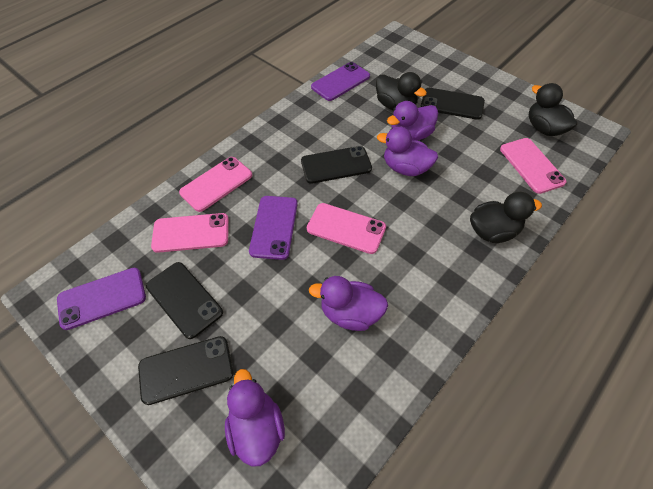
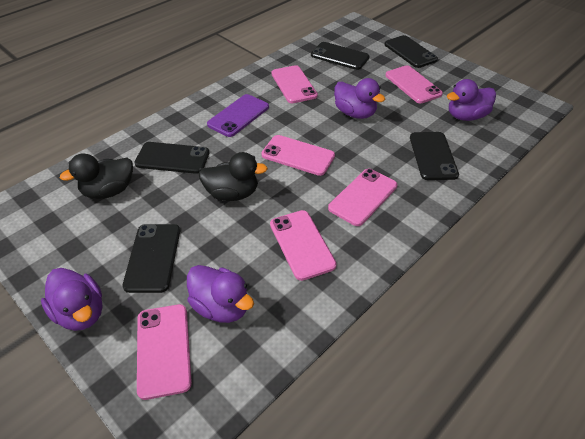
black duck: 3 -> 2
black phone: 4 -> 5
pink phone: 4 -> 6
purple phone: 3 -> 1

